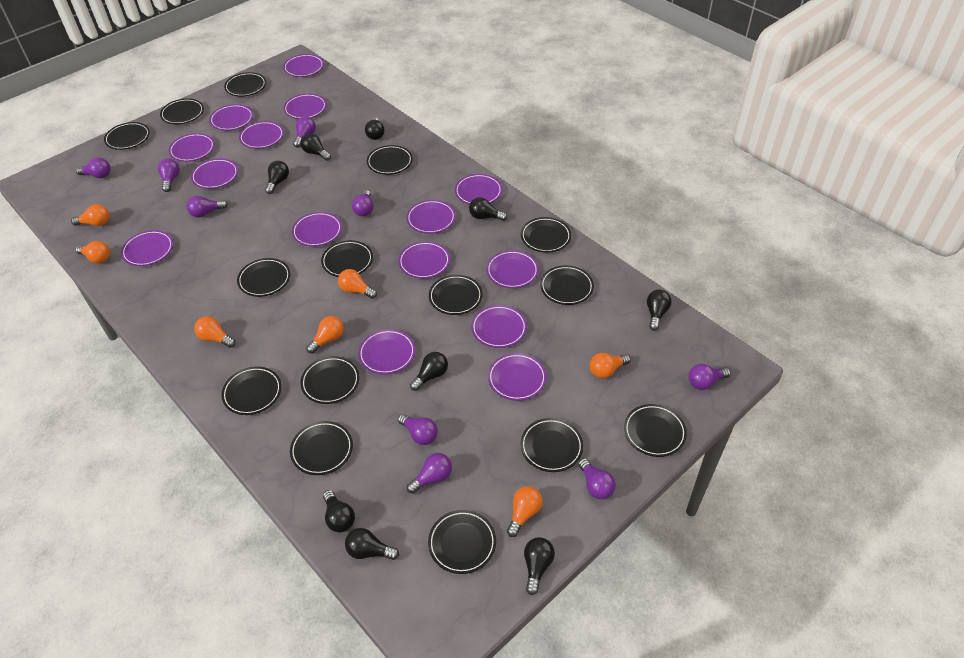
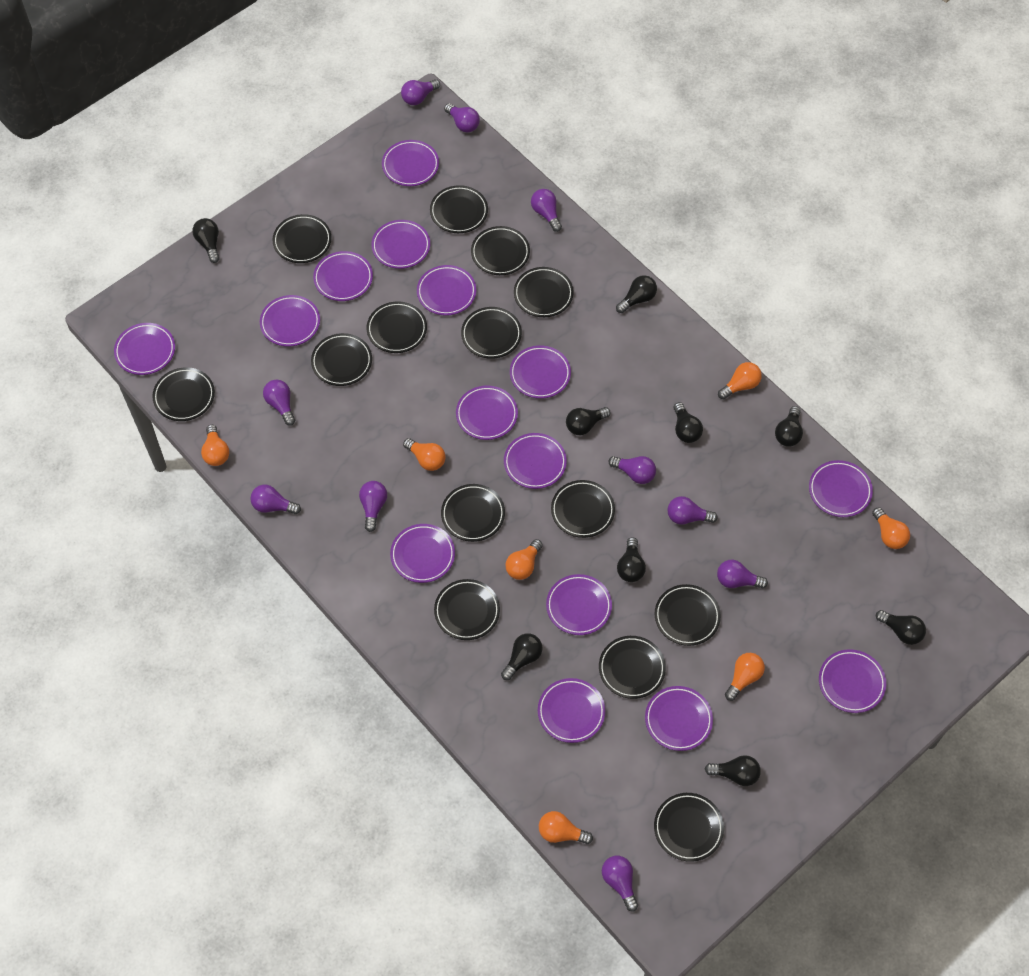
black plate: 15 -> 14
purple light bulb: 9 -> 10

